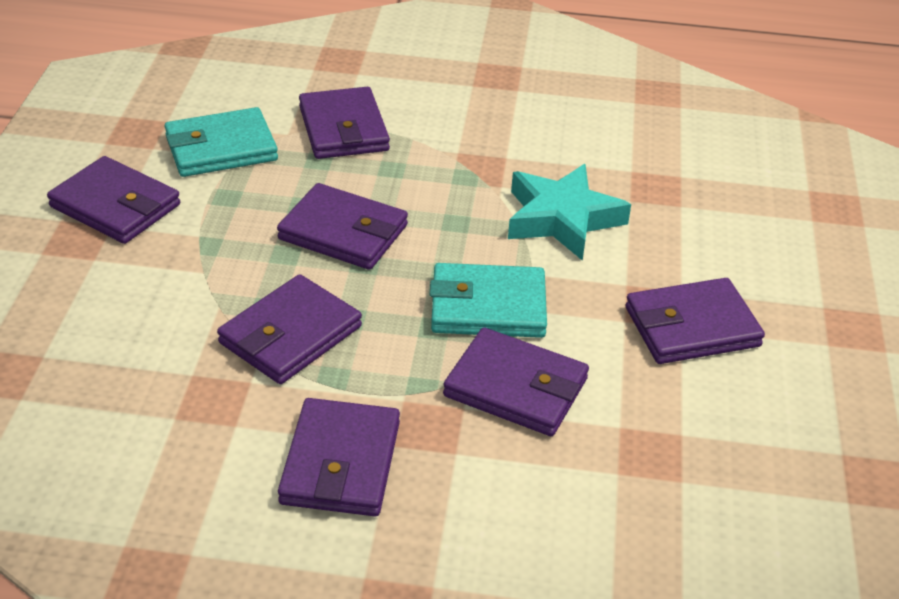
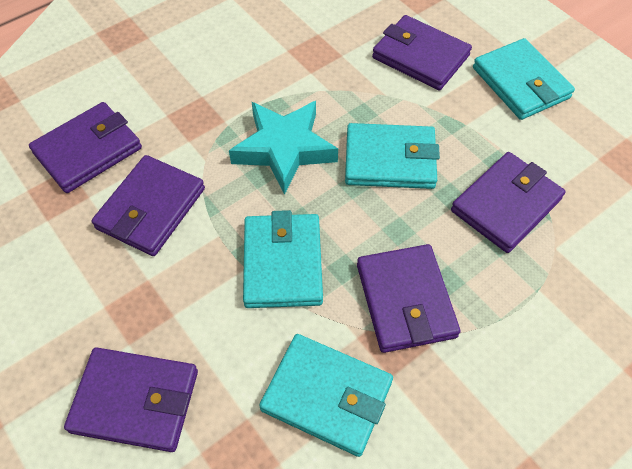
purple wallet: 7 -> 6
turquoise wallet: 2 -> 4

